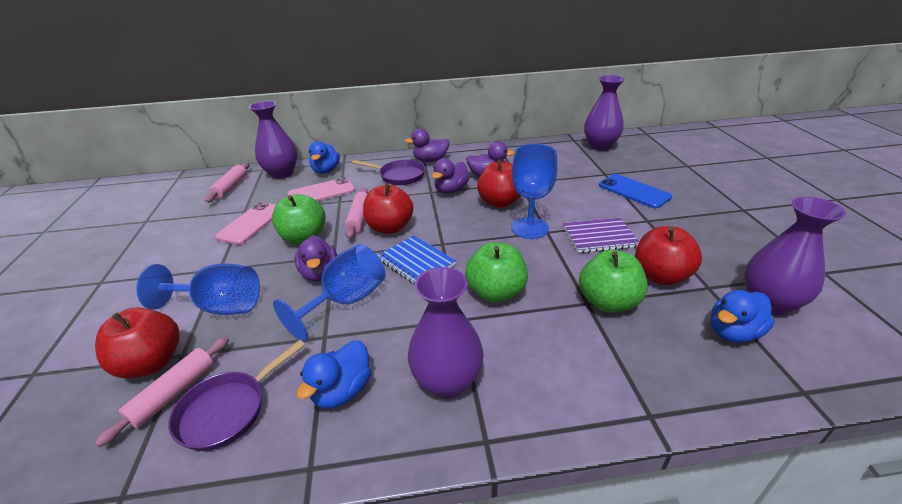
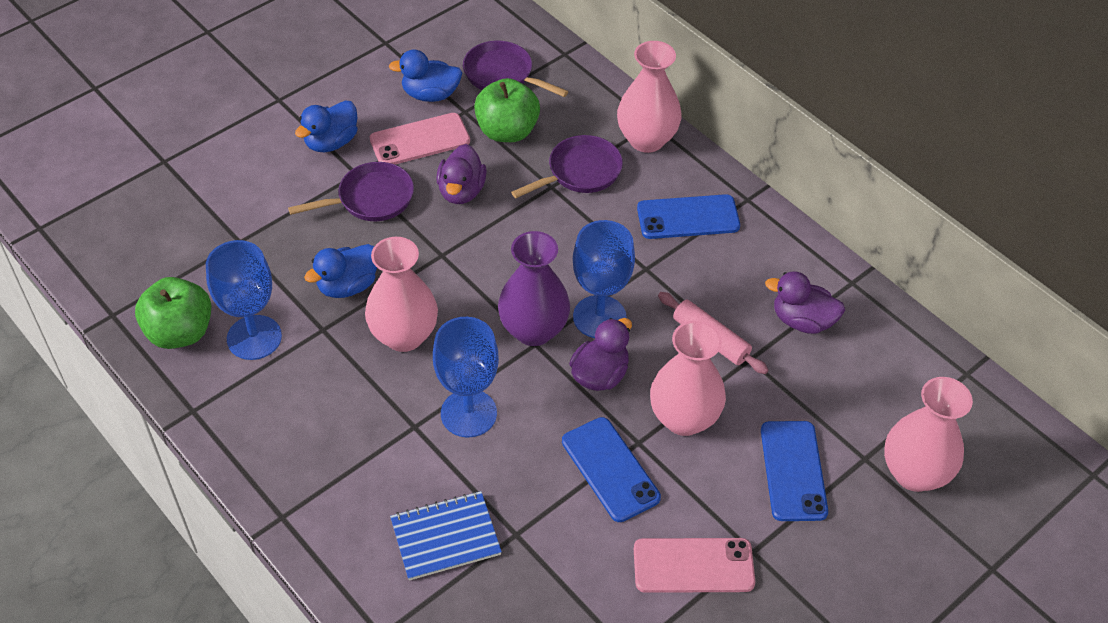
blue phone: 1 -> 3
green apple: 3 -> 2
pink rolling pin: 3 -> 1
pink vase: 0 -> 4
purple duck: 4 -> 3
purple notebook: 1 -> 0
purple pan: 2 -> 3
purple vase: 4 -> 1
red apple: 4 -> 0

